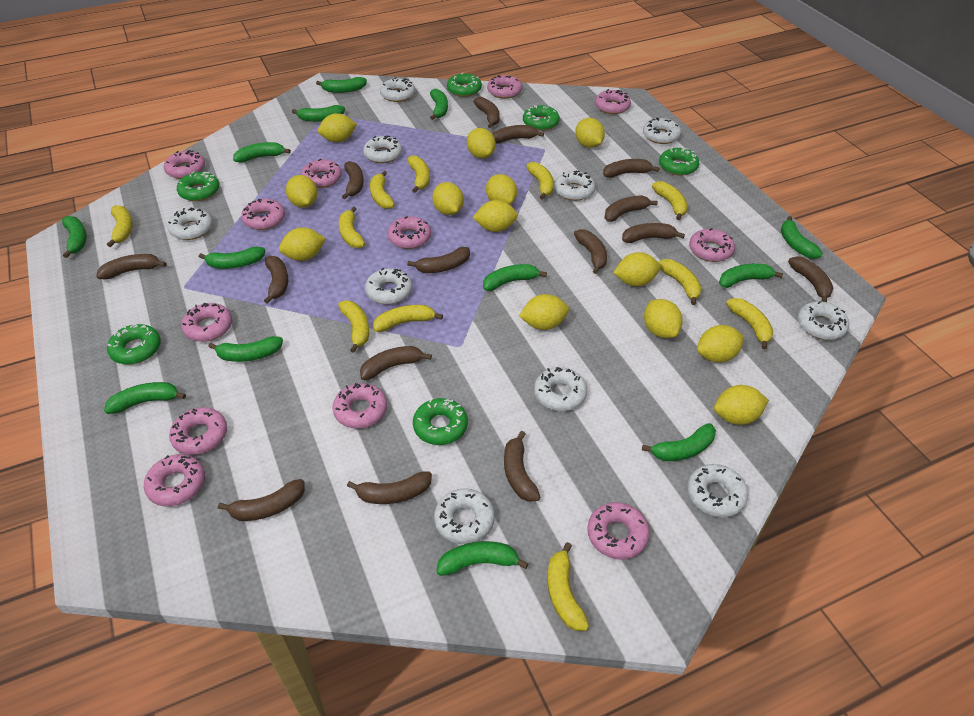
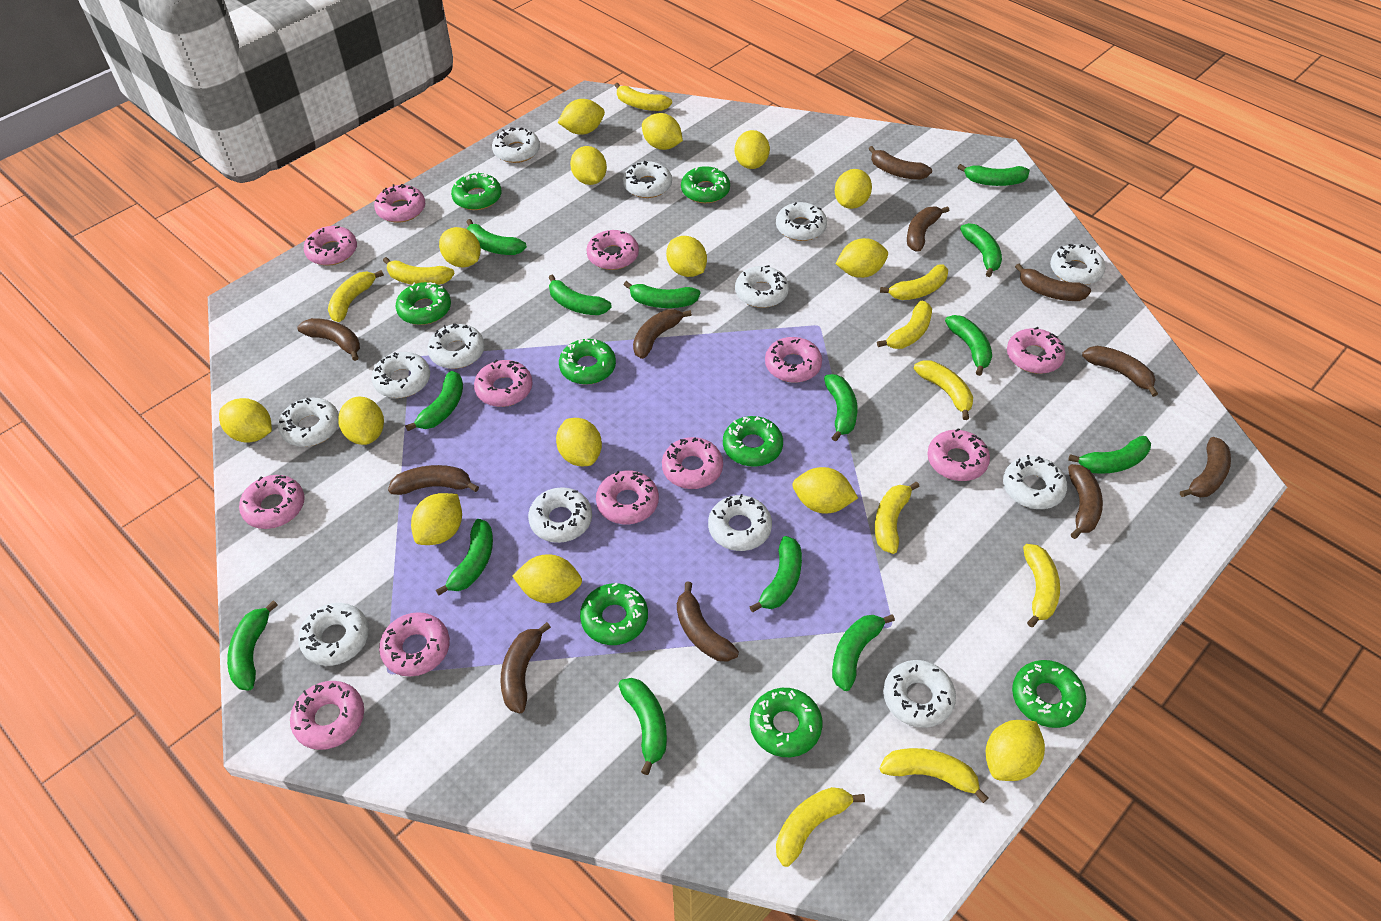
brown banana: 15 -> 11
green banana: 13 -> 14
green donut: 6 -> 8
white donut: 10 -> 13
yellow banana: 11 -> 10
yellow lemon: 13 -> 15

